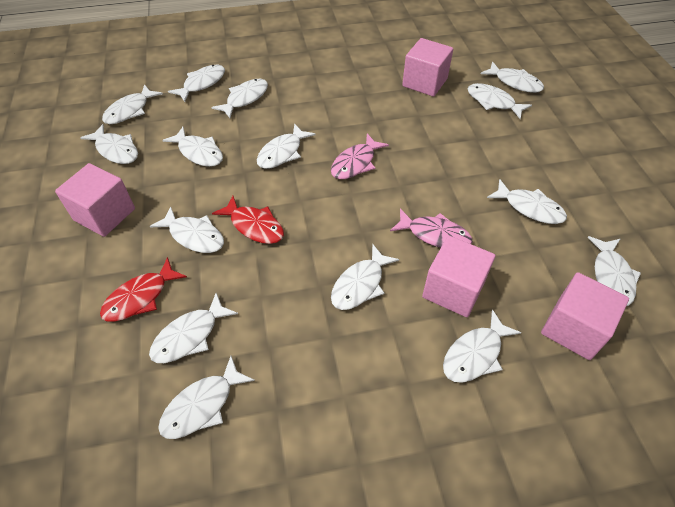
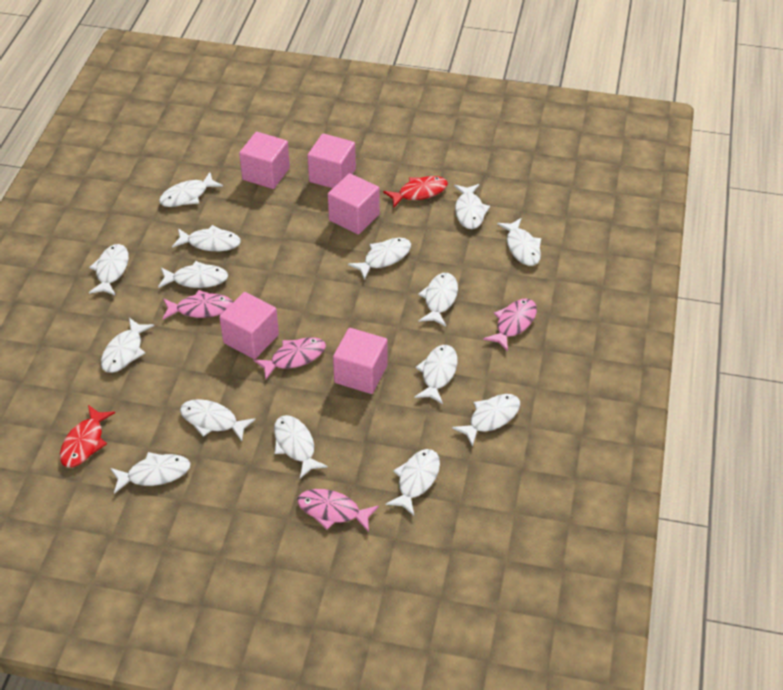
pink cube: 4 -> 5
pink fish: 2 -> 4

